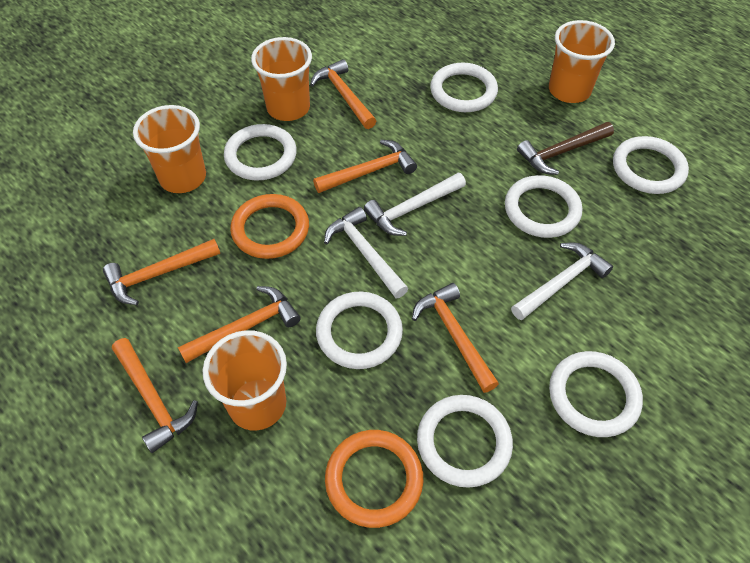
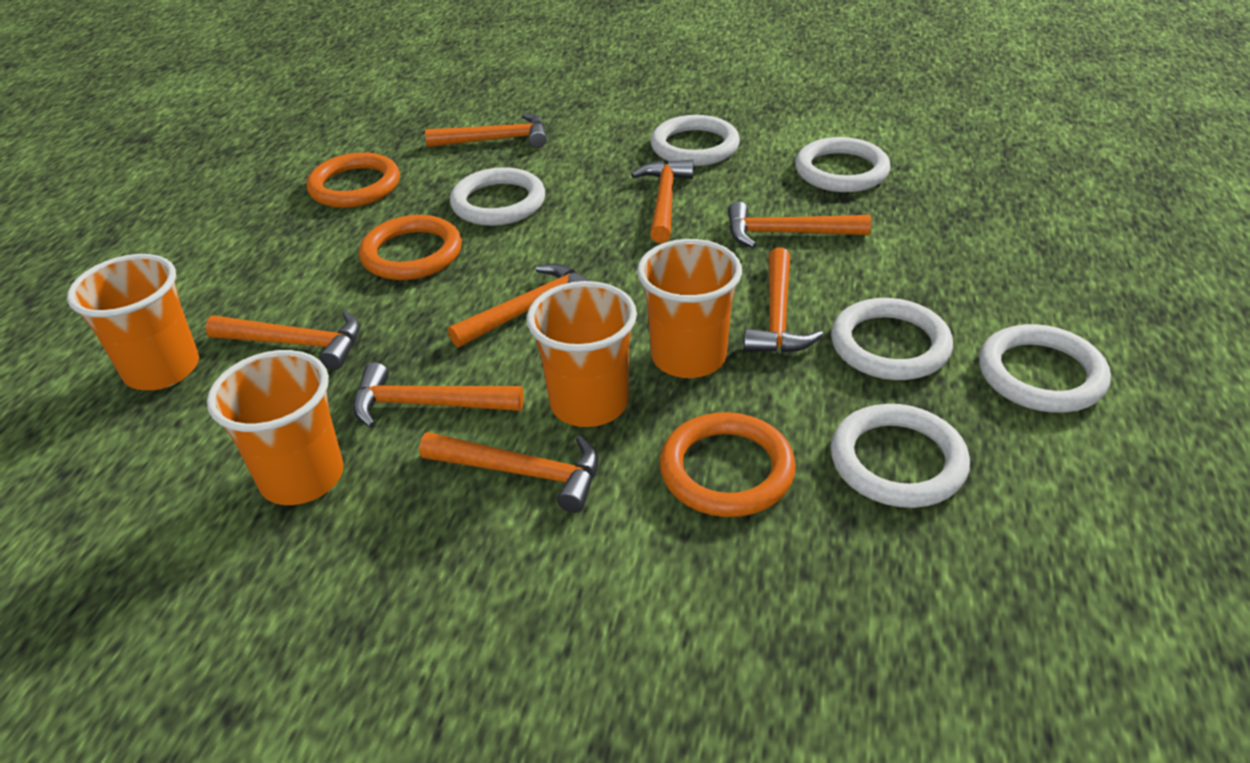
brown hammer: 1 -> 0
orange hammer: 6 -> 8
orange ring: 2 -> 3
white hammer: 3 -> 0
white ring: 7 -> 6

